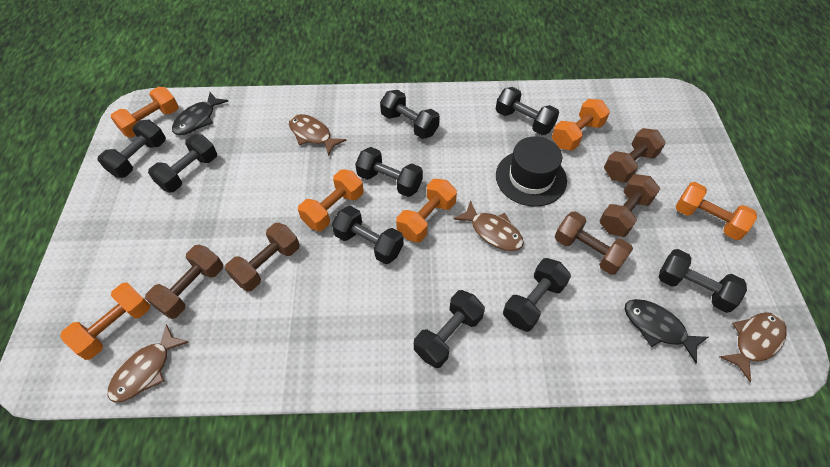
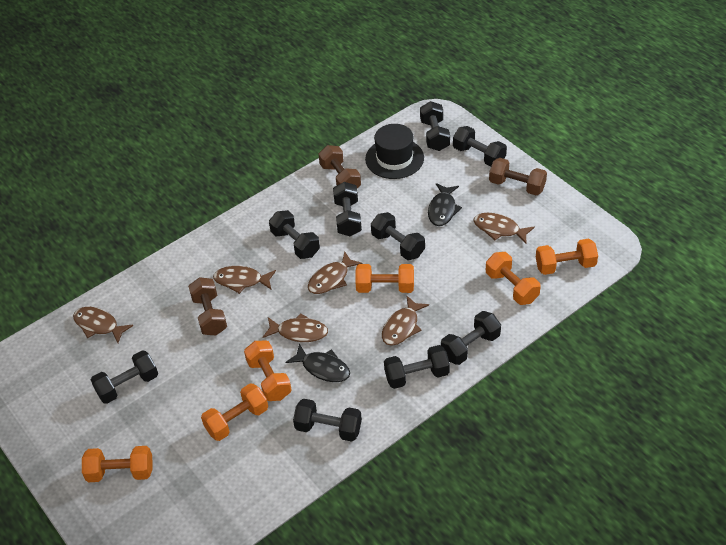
brown dumbbell: 5 -> 3
brown fish: 4 -> 6

